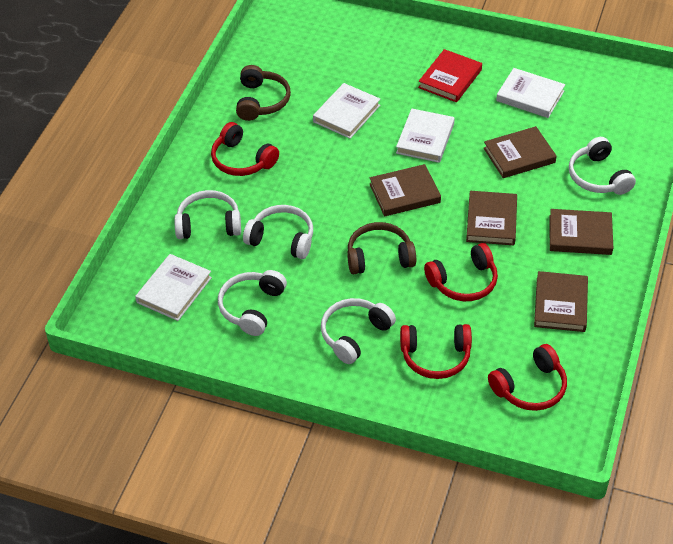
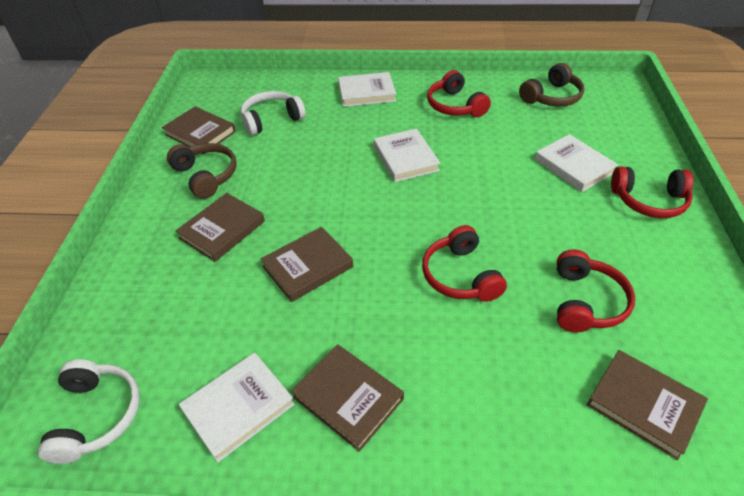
red book: 1 -> 0
white headphones: 5 -> 2

